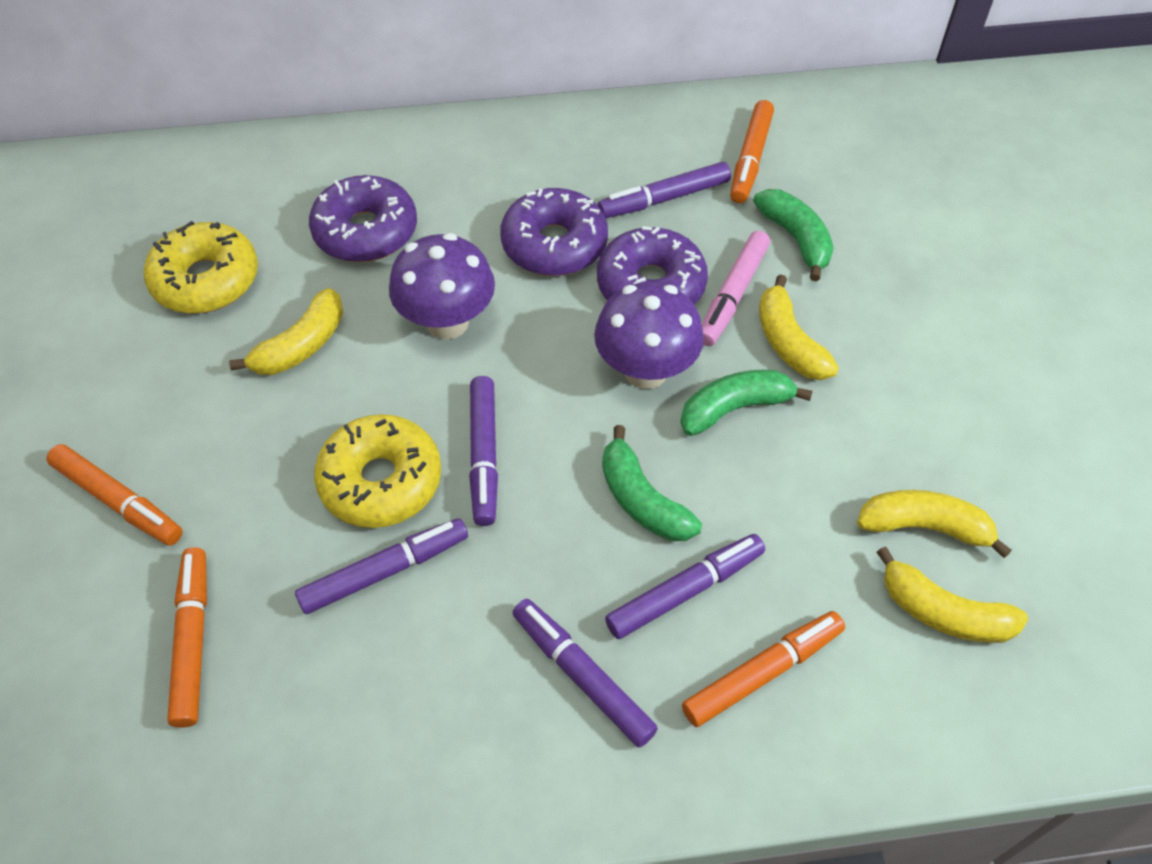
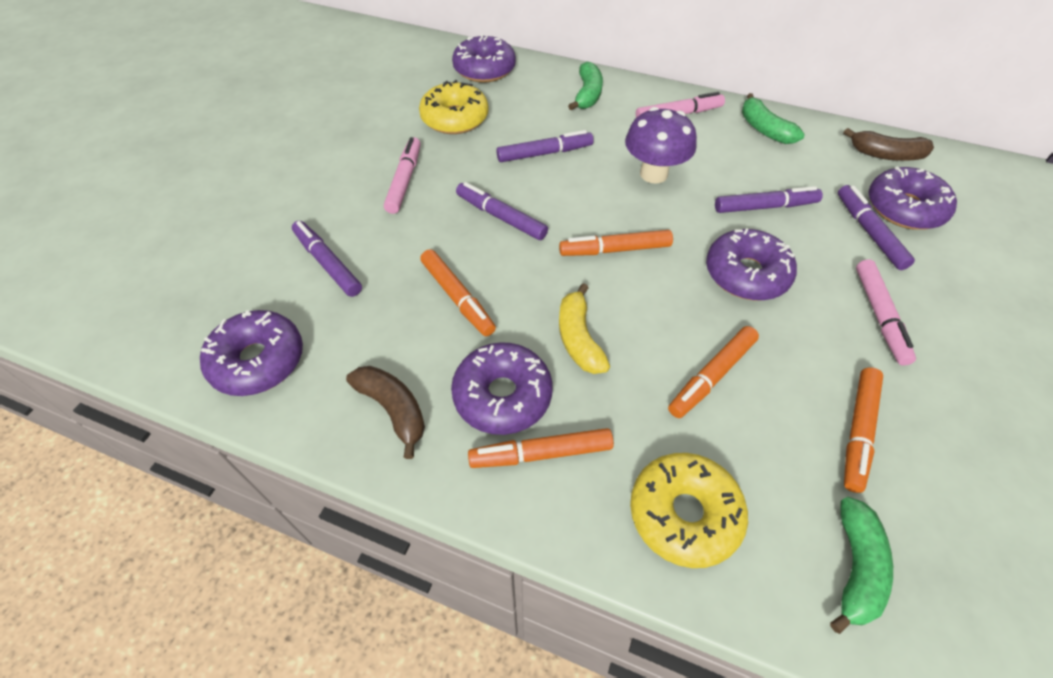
brown banana: 0 -> 2
orange marker: 4 -> 5
pink marker: 1 -> 3
purple donut: 3 -> 5
purple mushroom: 2 -> 1
yellow banana: 4 -> 1

